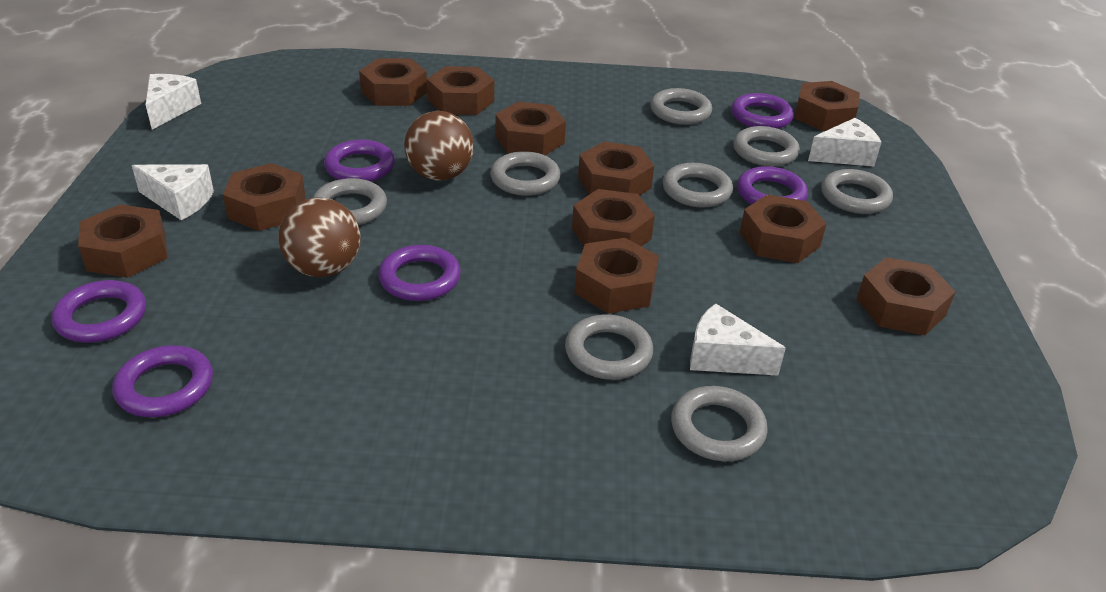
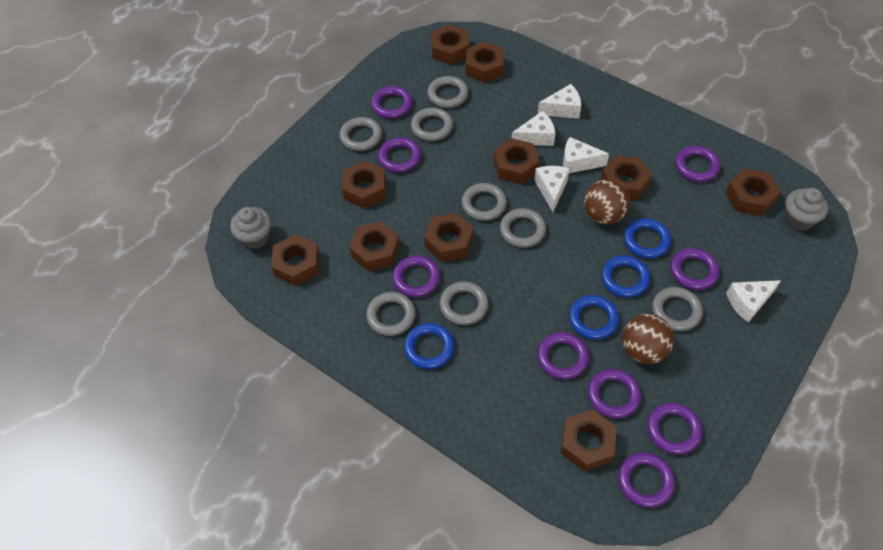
blue ring: 0 -> 4
brown nut: 11 -> 10
grey cupcake: 0 -> 2
purple ring: 6 -> 9
white cheese: 4 -> 5

